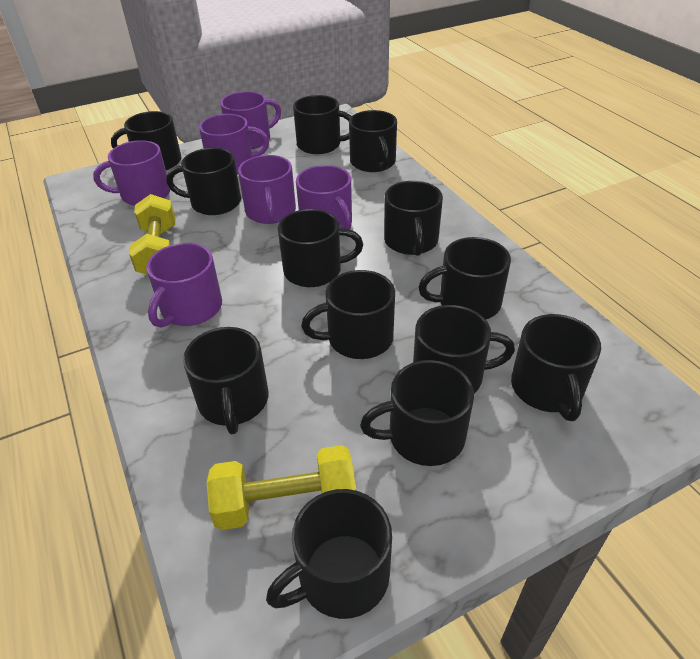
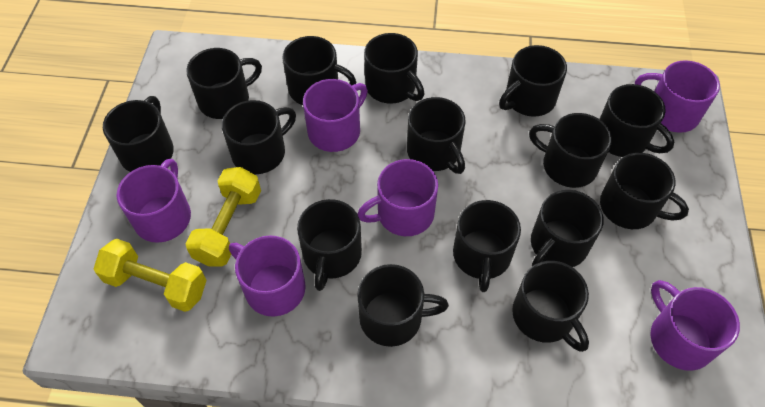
black mug: 13 -> 15

